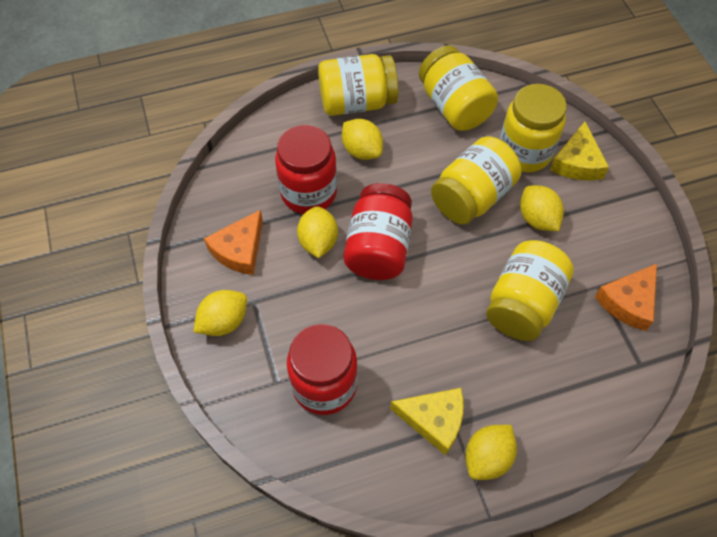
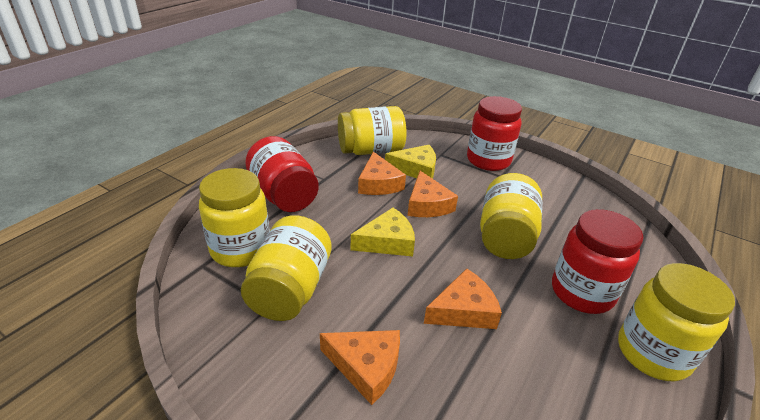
orange cheese: 2 -> 4
yellow lemon: 5 -> 0

